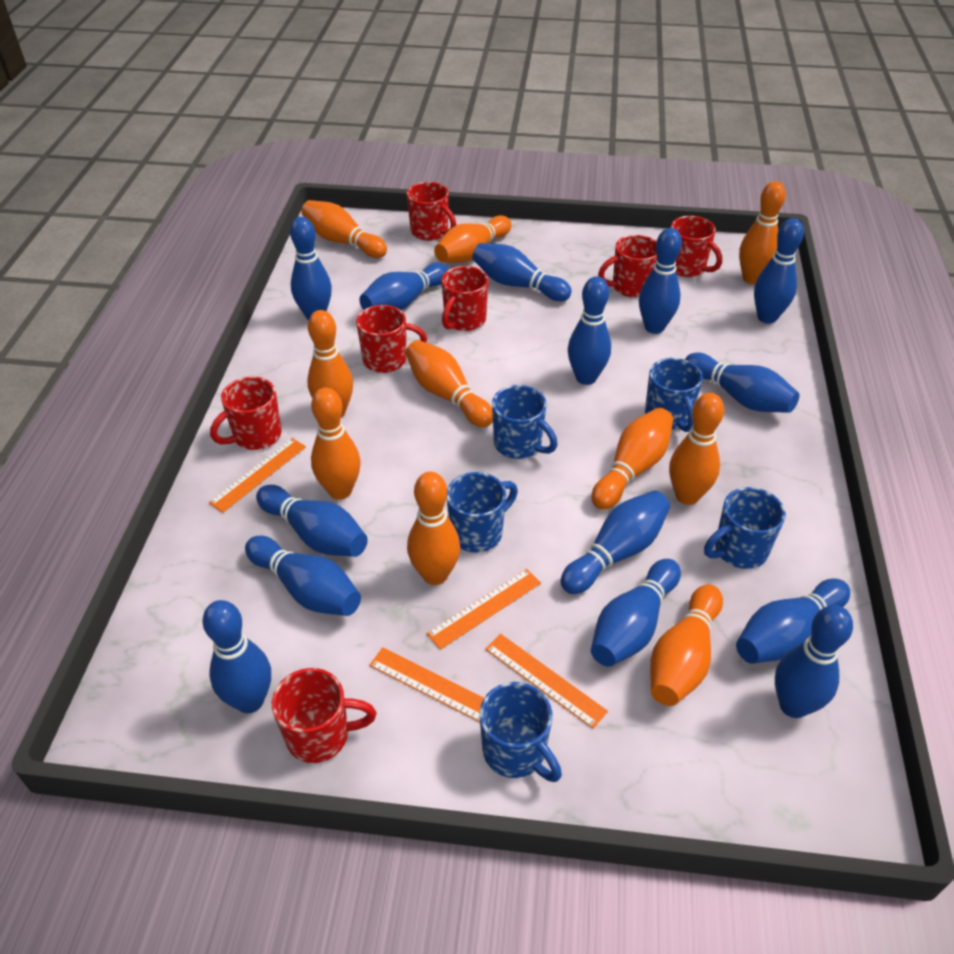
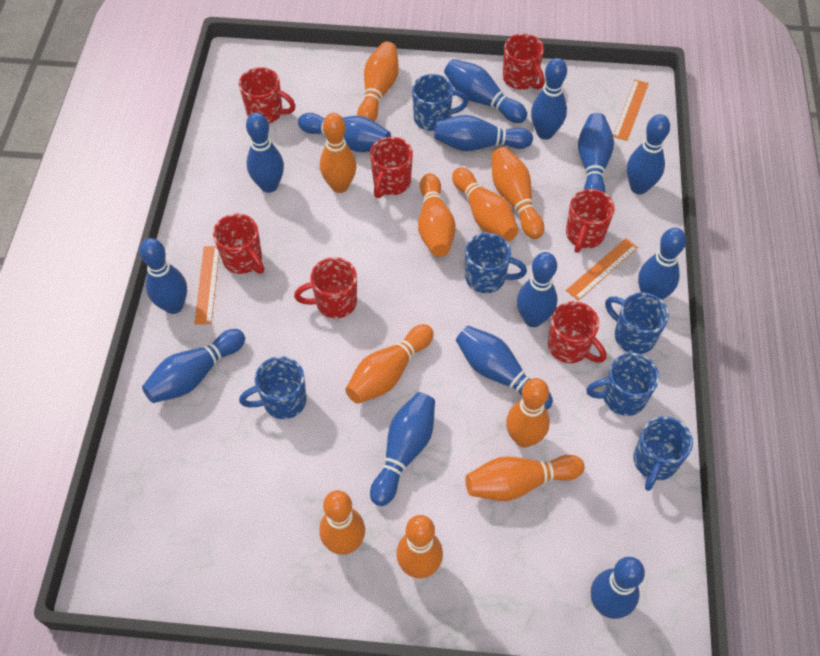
blue mug: 5 -> 6
orange ruler: 4 -> 3

